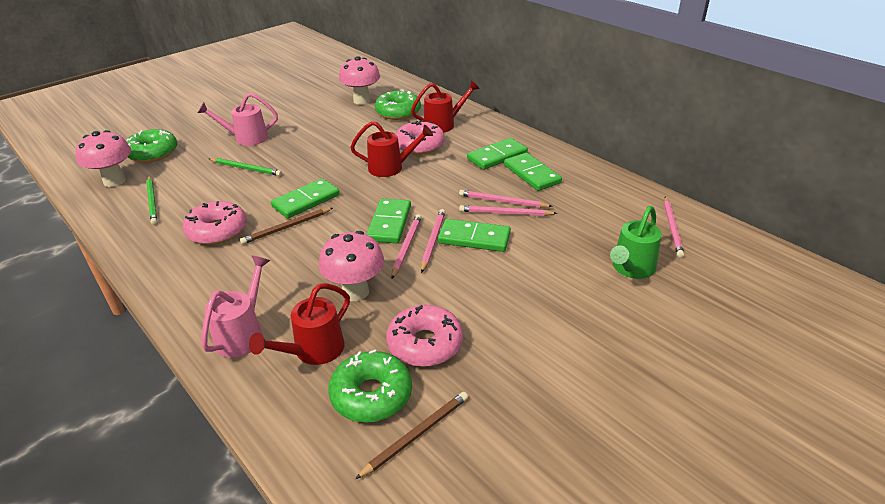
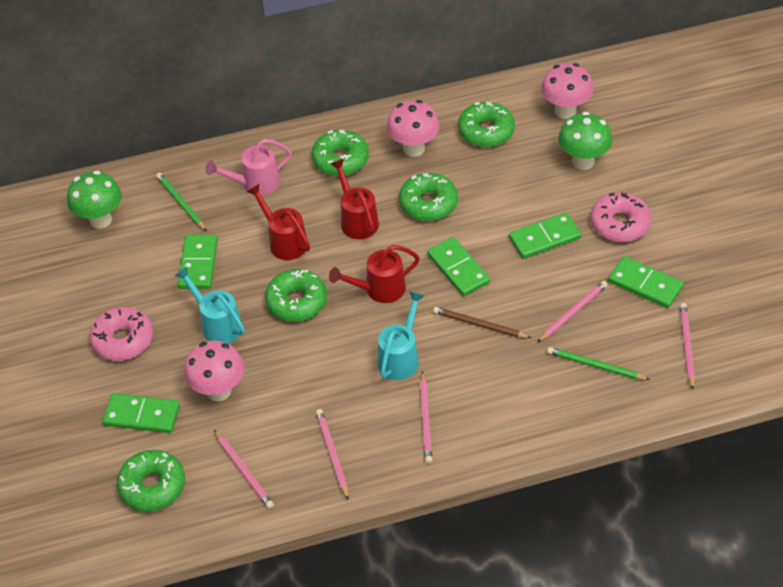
brown pencil: 2 -> 1
green donut: 3 -> 5
green mushroom: 0 -> 2
green watering can: 1 -> 0
pink donut: 3 -> 2
pink watering can: 2 -> 1
turquoise watering can: 0 -> 2

